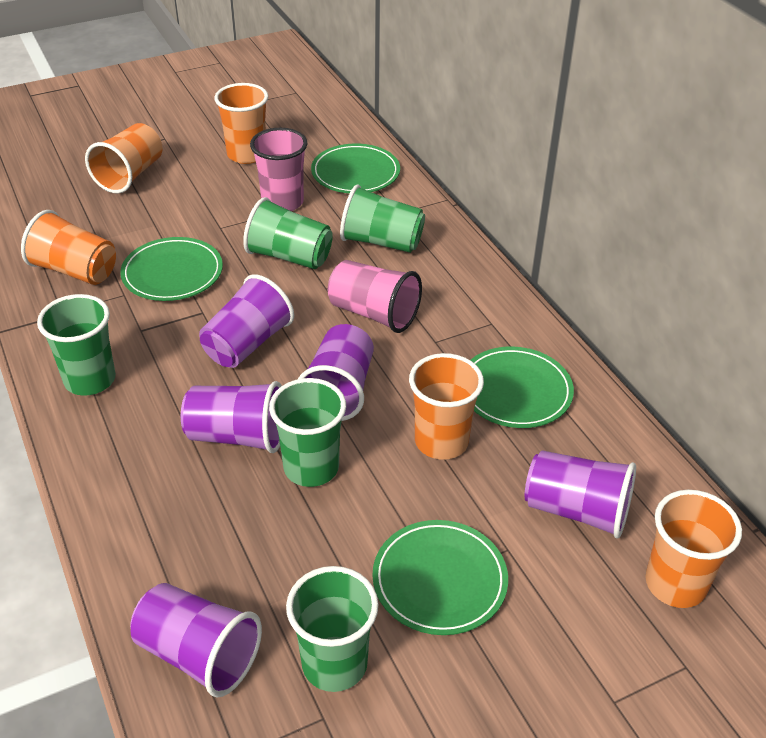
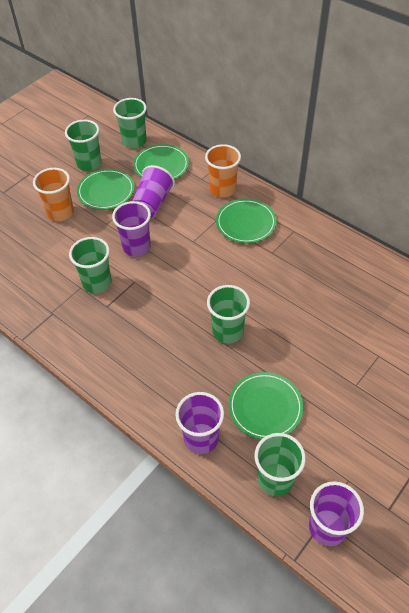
orange cup: 5 -> 2
pink cup: 2 -> 0
purple cup: 5 -> 4

